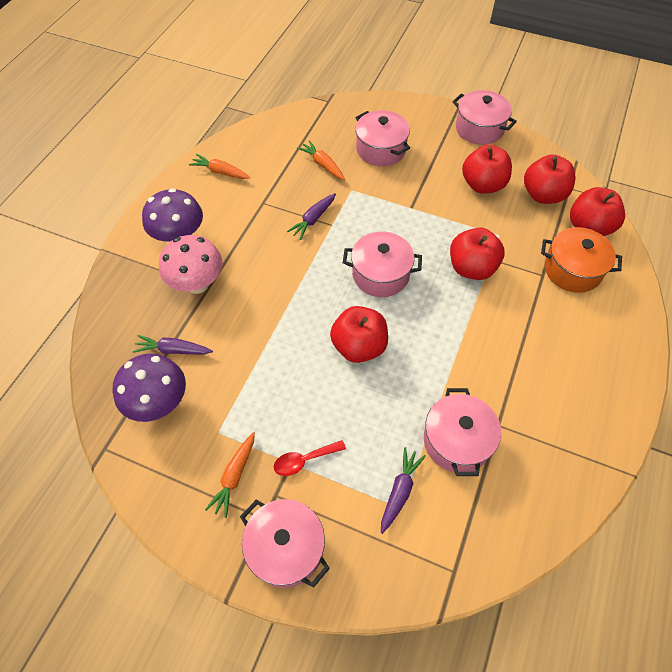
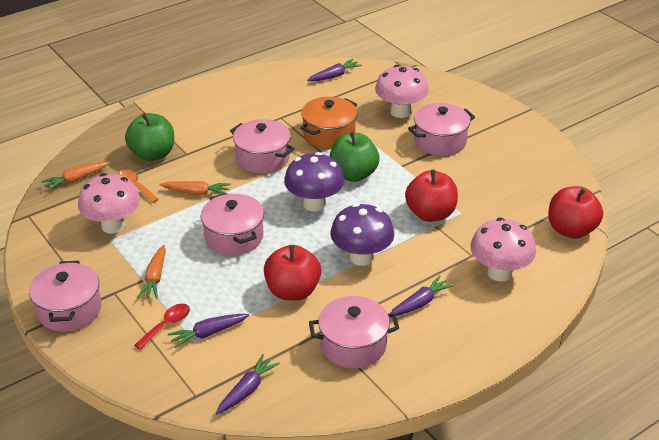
green apple: 0 -> 2
orange spoon: 0 -> 1
pink mushroom: 1 -> 3
purple carrot: 3 -> 4
red apple: 5 -> 3

